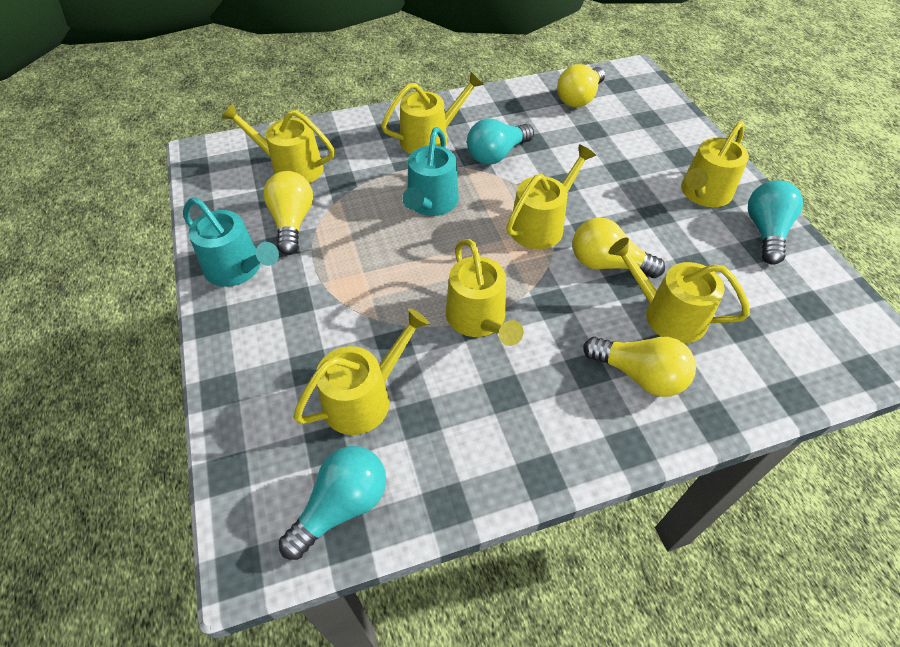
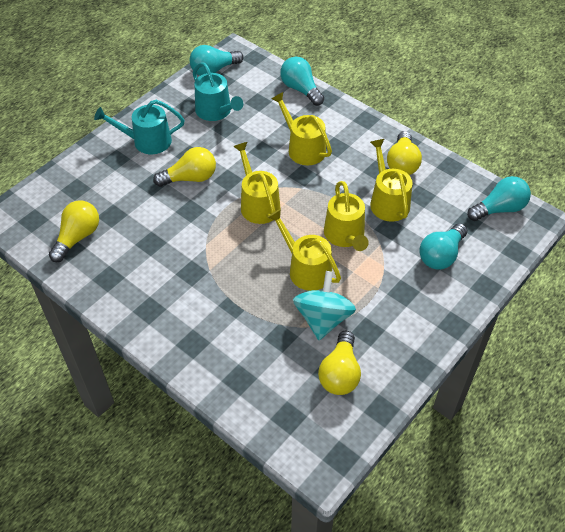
turquoise light bulb: 3 -> 4
turquoise spinning top: 0 -> 1
yellow watering can: 7 -> 5

